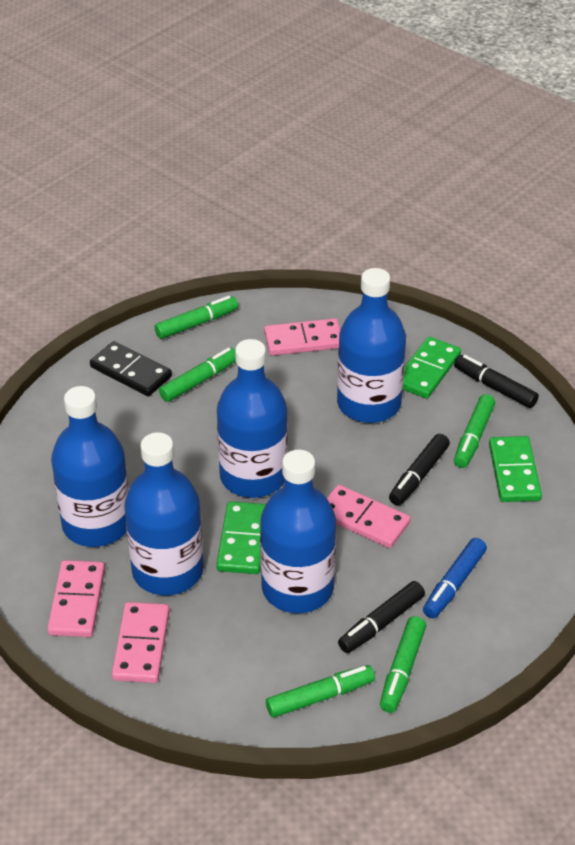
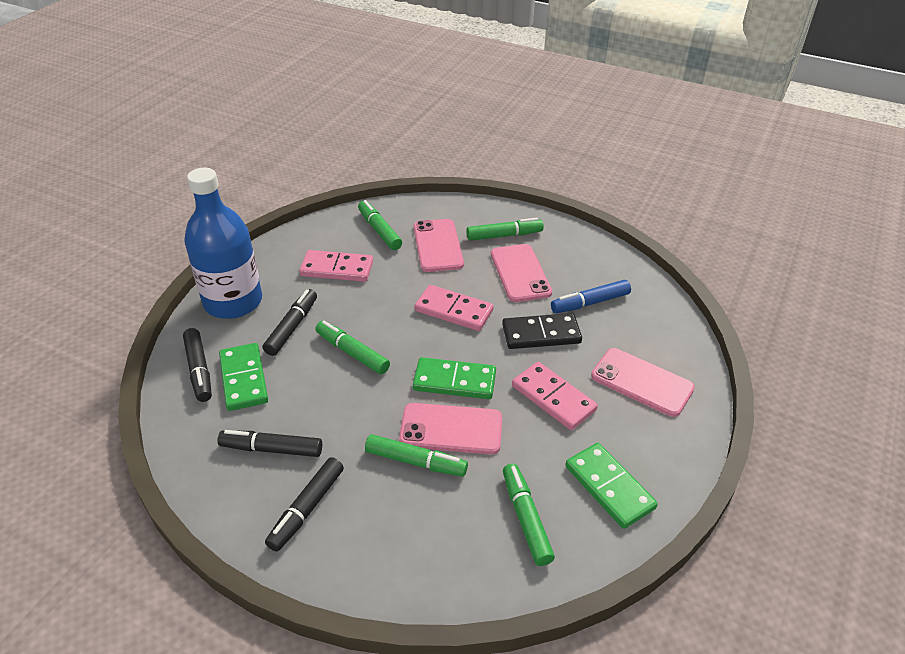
black marker: 3 -> 4
blue bottle: 5 -> 1
pink domino: 4 -> 3
pink phone: 0 -> 4

